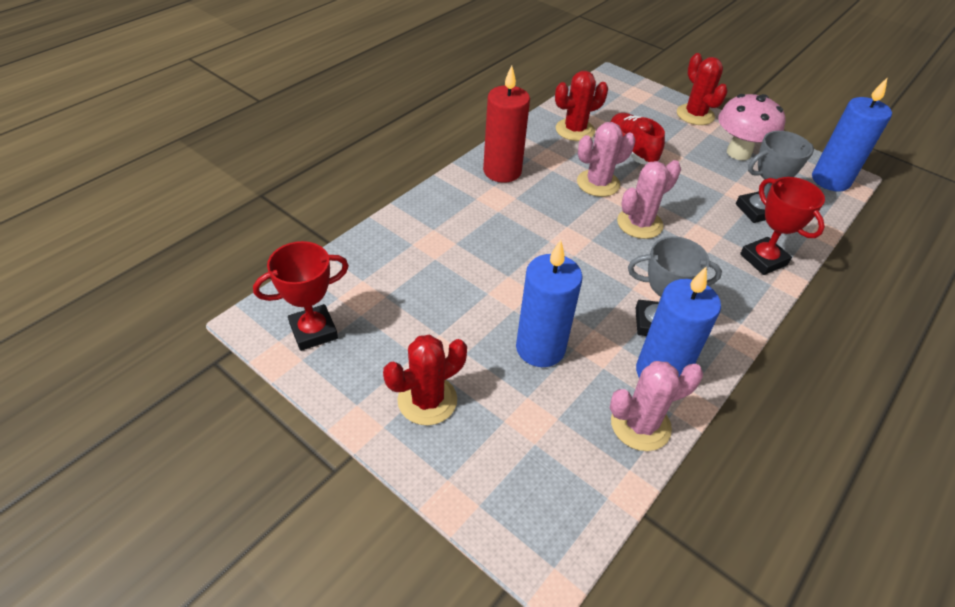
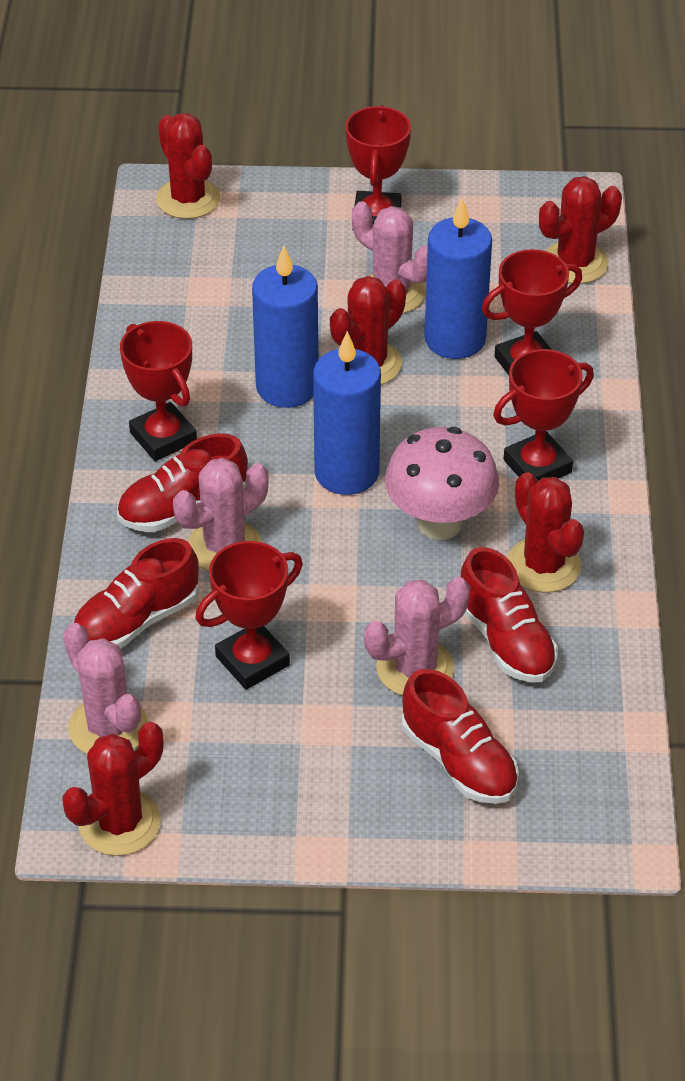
grey trophy: 2 -> 0
pink cactus: 3 -> 4
red cactus: 3 -> 5
red candle: 1 -> 0
red shoe: 1 -> 4
red trophy: 2 -> 5

